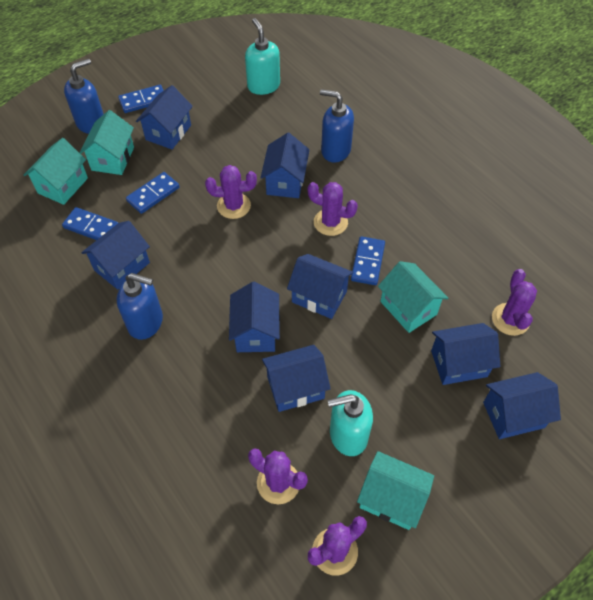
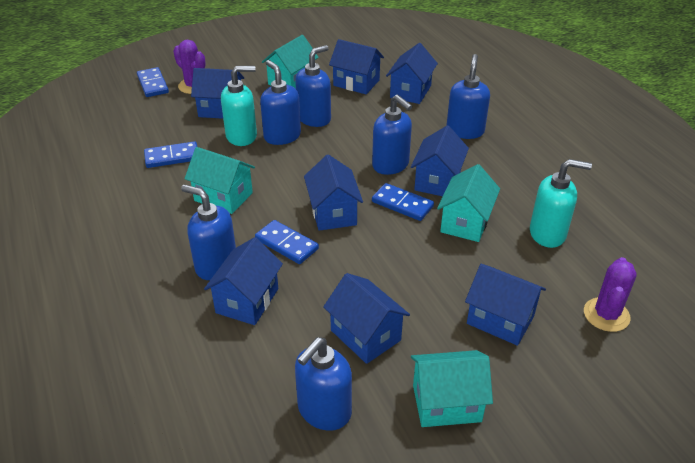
blue soap dispenser: 3 -> 6
purple cactus: 5 -> 2

